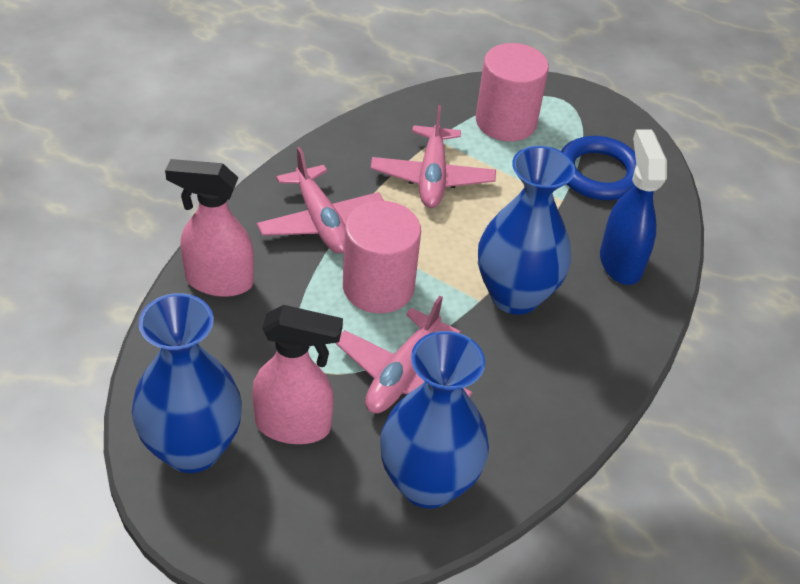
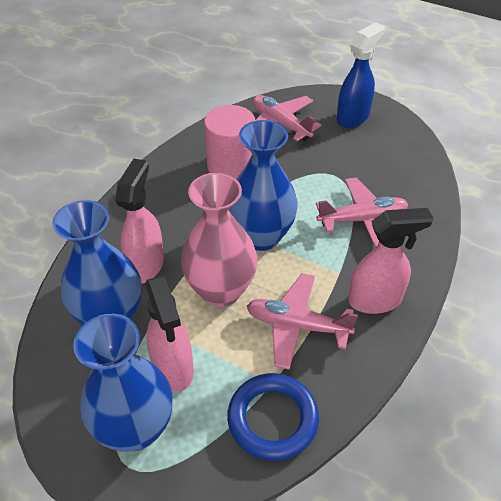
pink cylinder: 2 -> 1
pink spray bottle: 2 -> 3
pink vase: 0 -> 1

